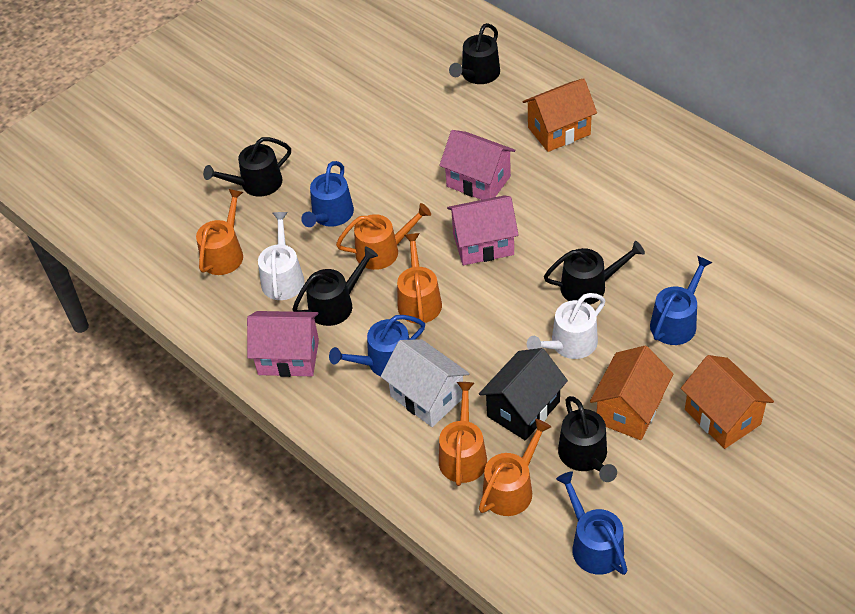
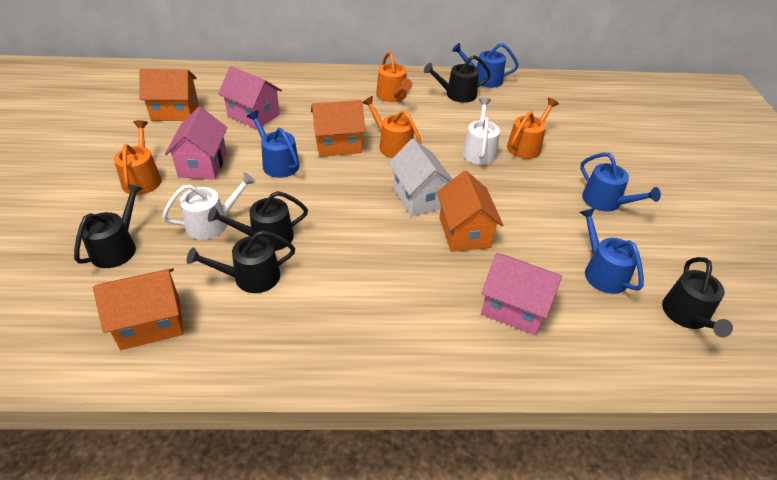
black house: 1 -> 0
orange house: 3 -> 4
orange watering can: 5 -> 4

